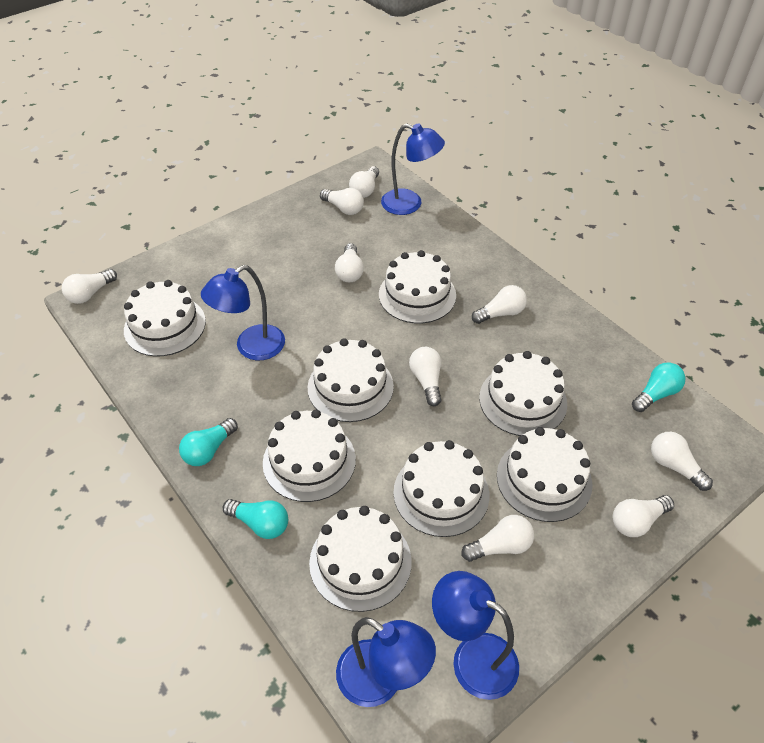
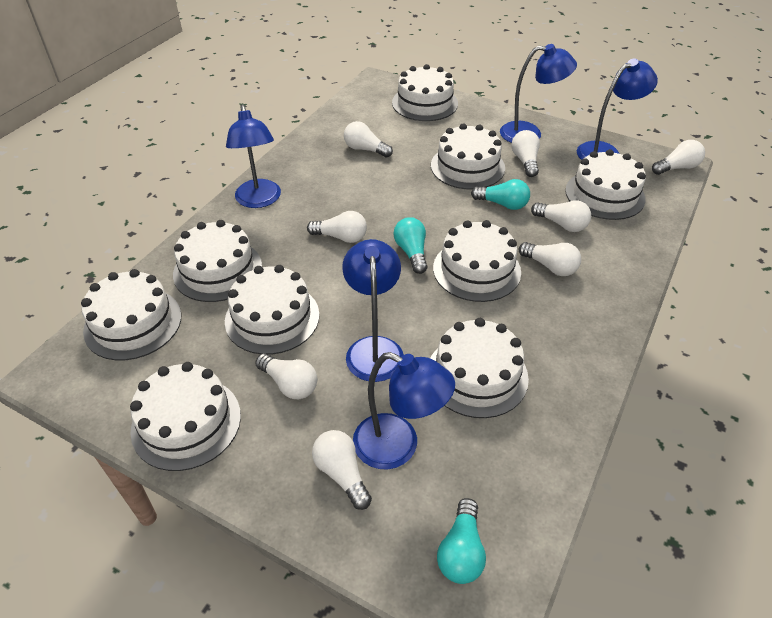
blue lamp: 4 -> 5
white cake: 8 -> 9
white light bulb: 9 -> 8

